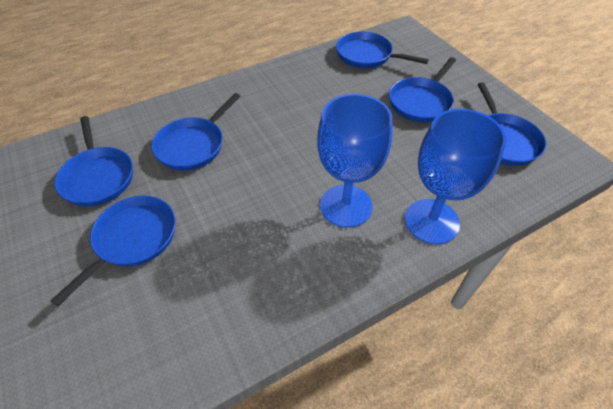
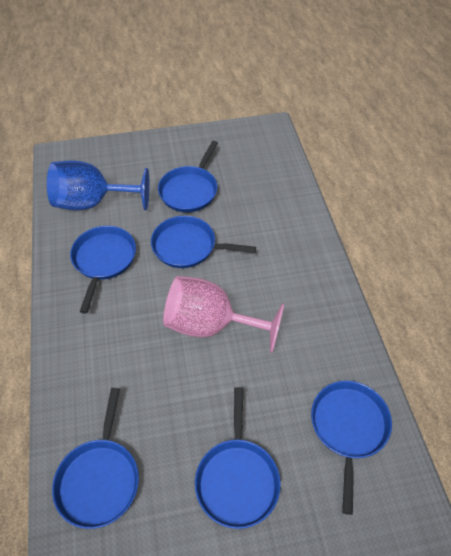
blue goblet: 2 -> 1
pink goblet: 0 -> 1

